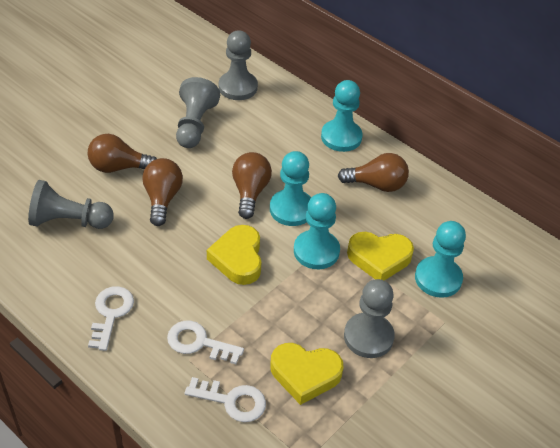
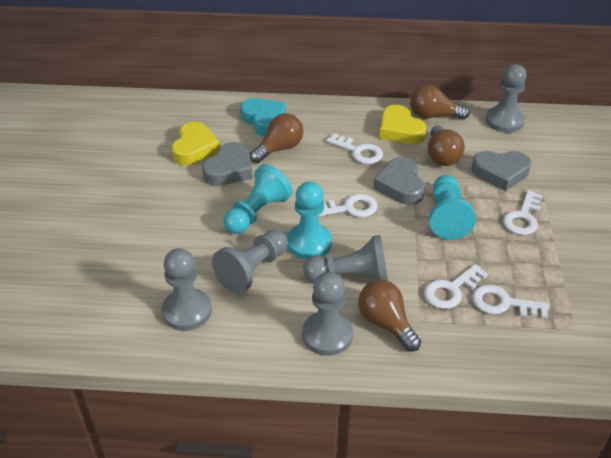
grey heart: 0 -> 3
grey pawn: 4 -> 5
turquoise heart: 0 -> 1
turquoise pawn: 4 -> 3
white key: 3 -> 5
yellow heart: 3 -> 2

